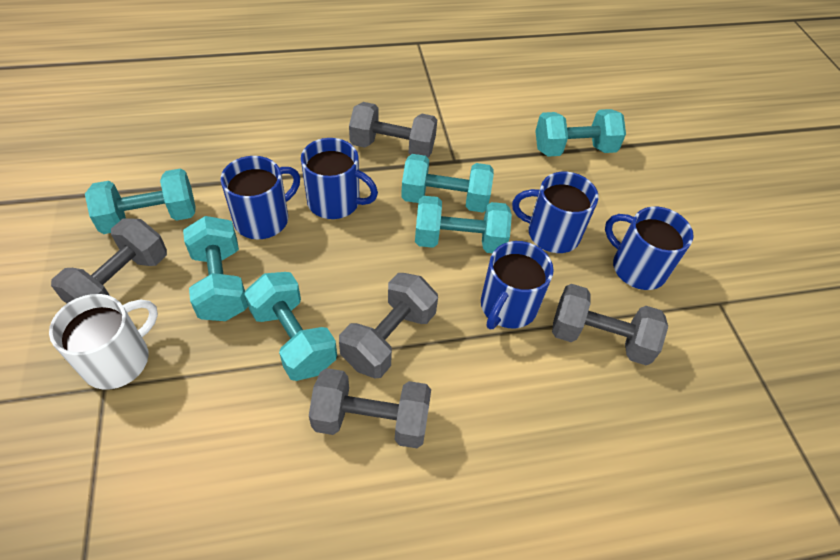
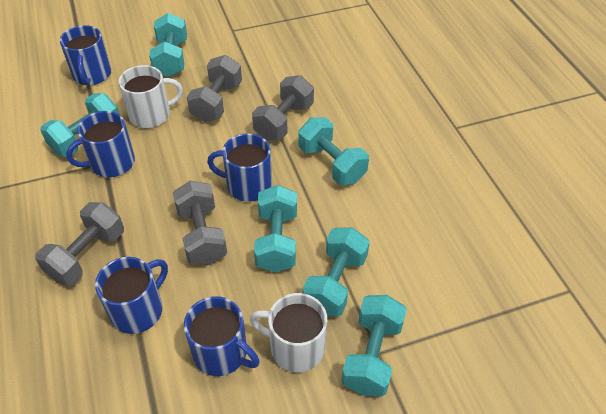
grey dumbbell: 5 -> 4
white mug: 1 -> 2

